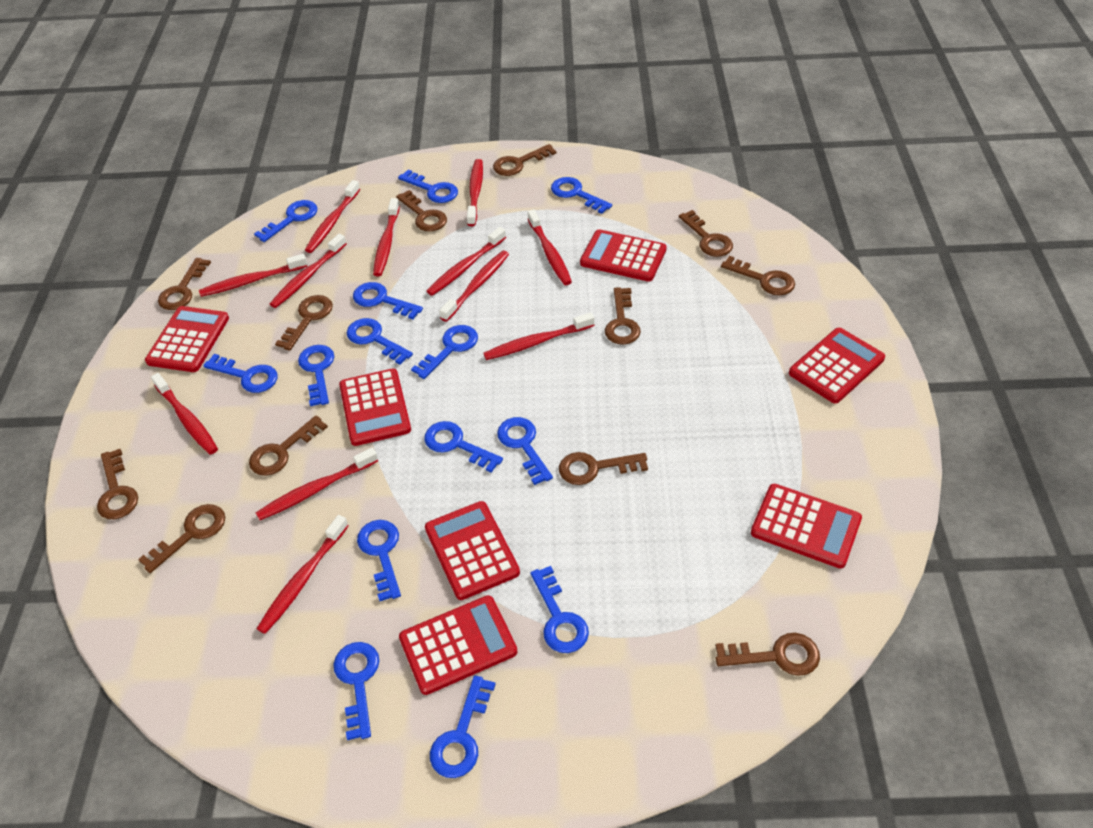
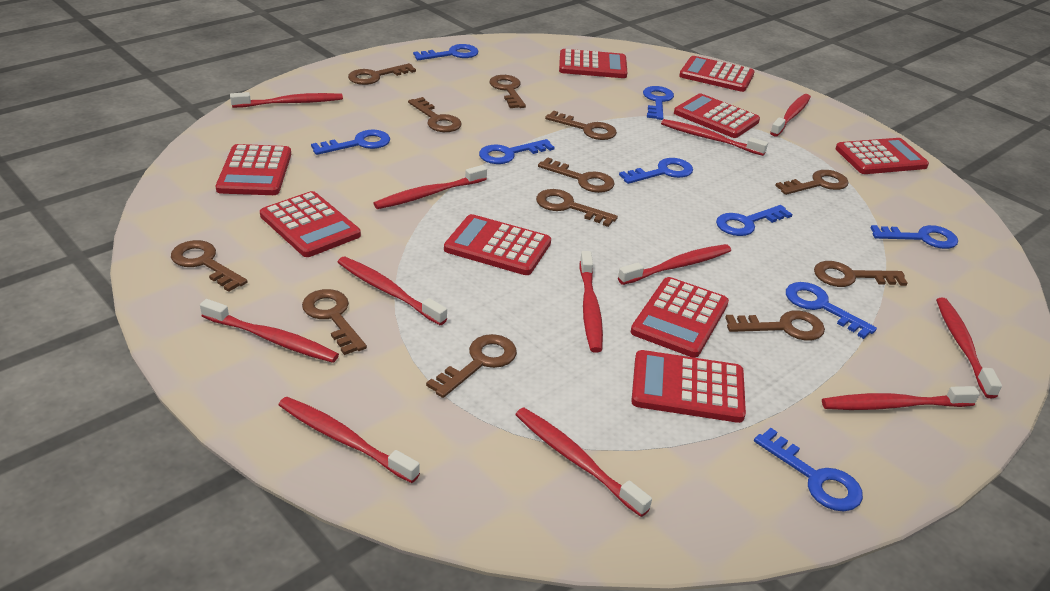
blue key: 14 -> 9
red calculator: 7 -> 9

